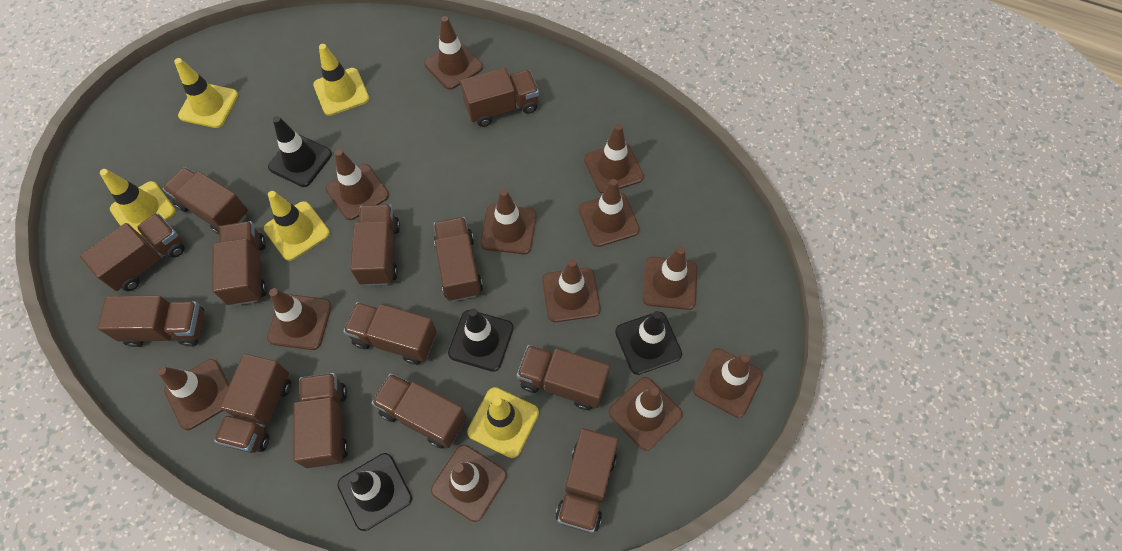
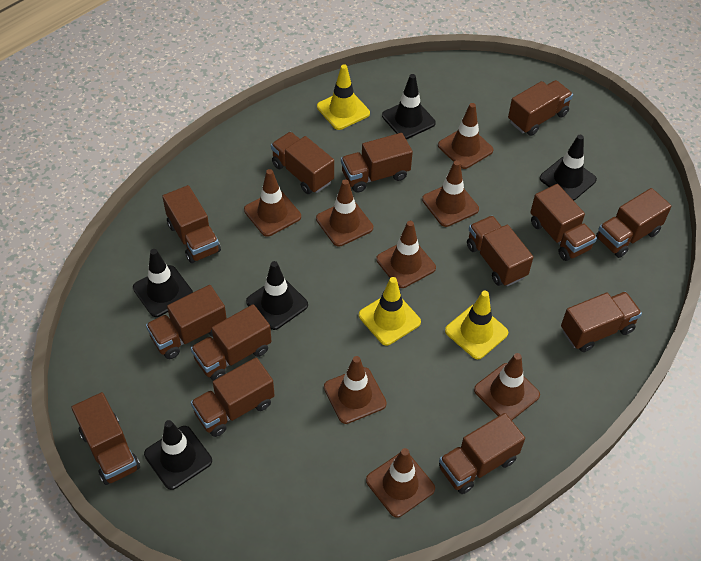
black traffic cone: 4 -> 5
brown traffic cone: 12 -> 8
yellow traffic cone: 5 -> 3

